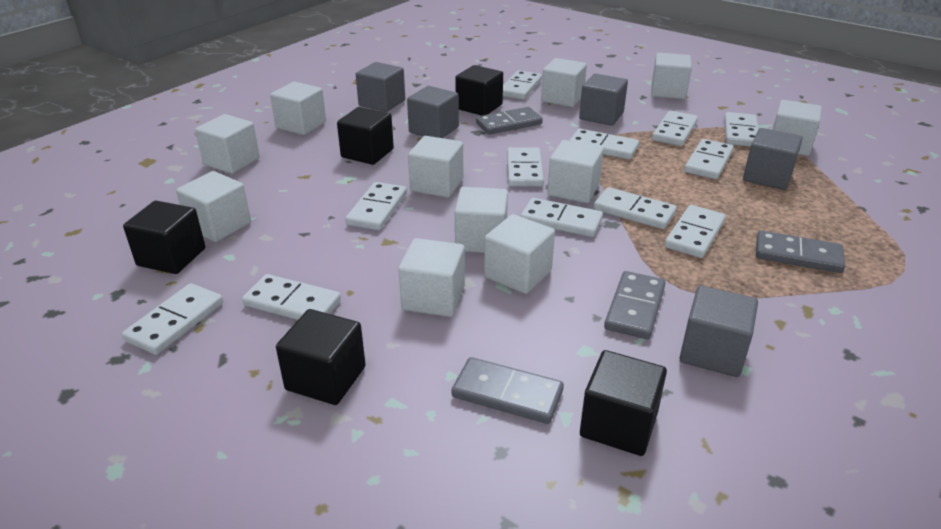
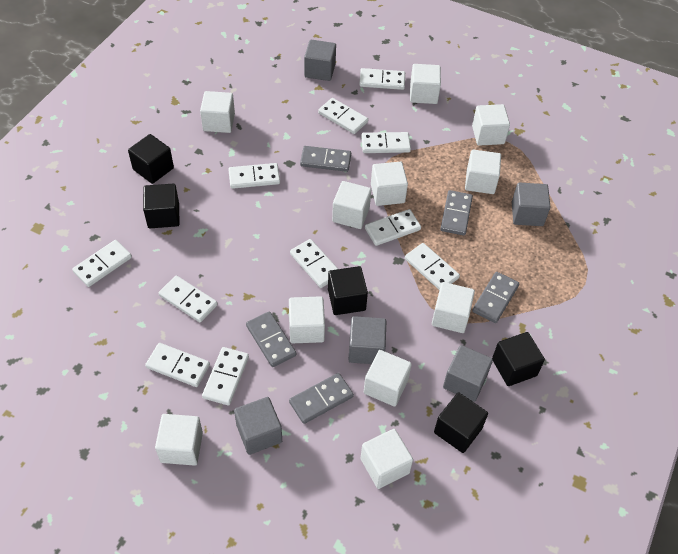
grey domino: 4 -> 5
white domino: 12 -> 11

